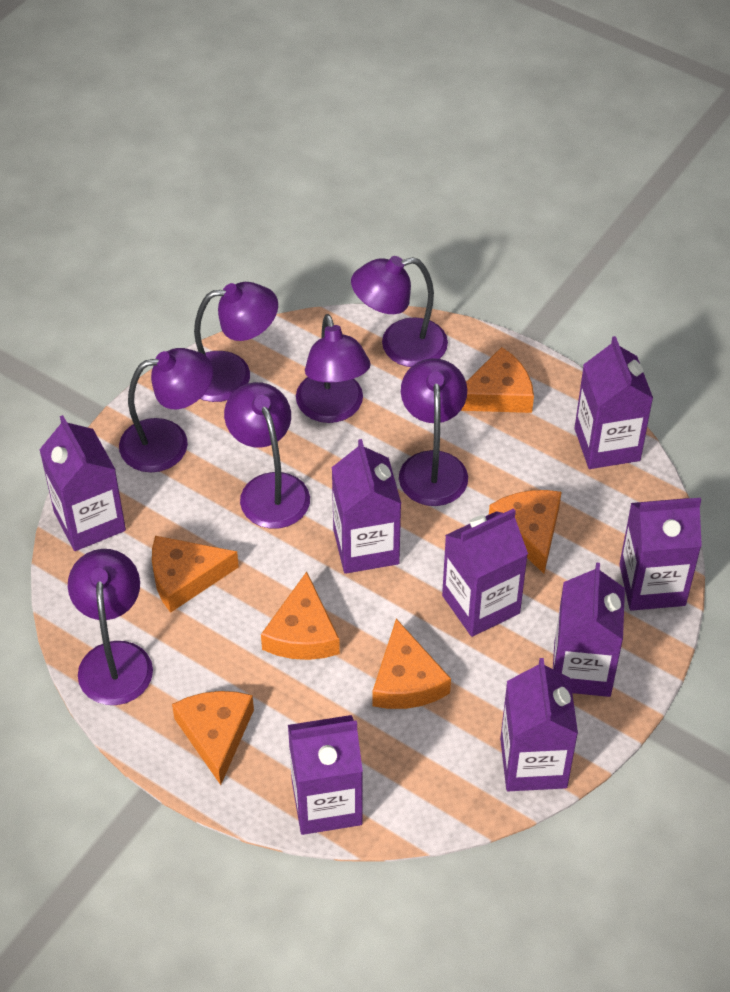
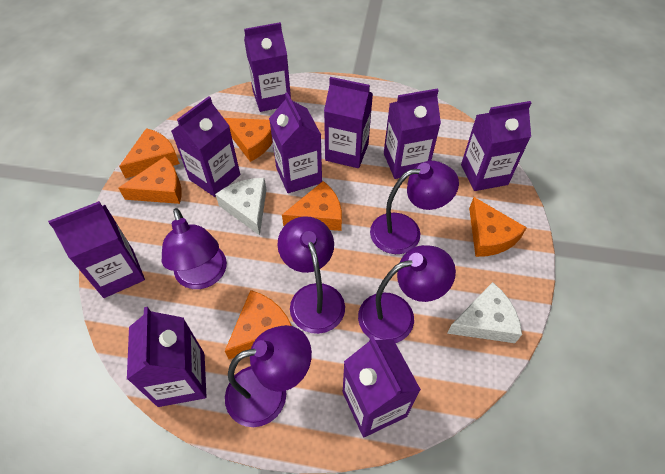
purple carton: 8 -> 9
purple lamp: 7 -> 5
white cheese: 0 -> 2

